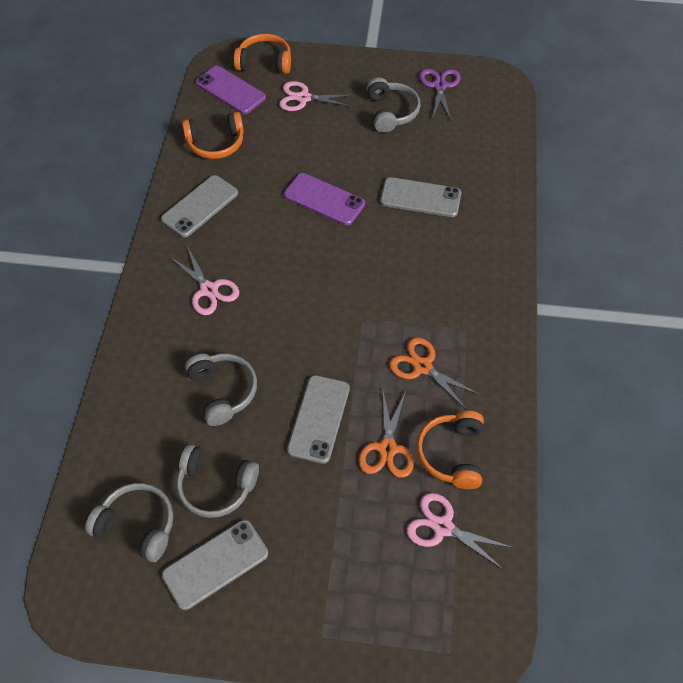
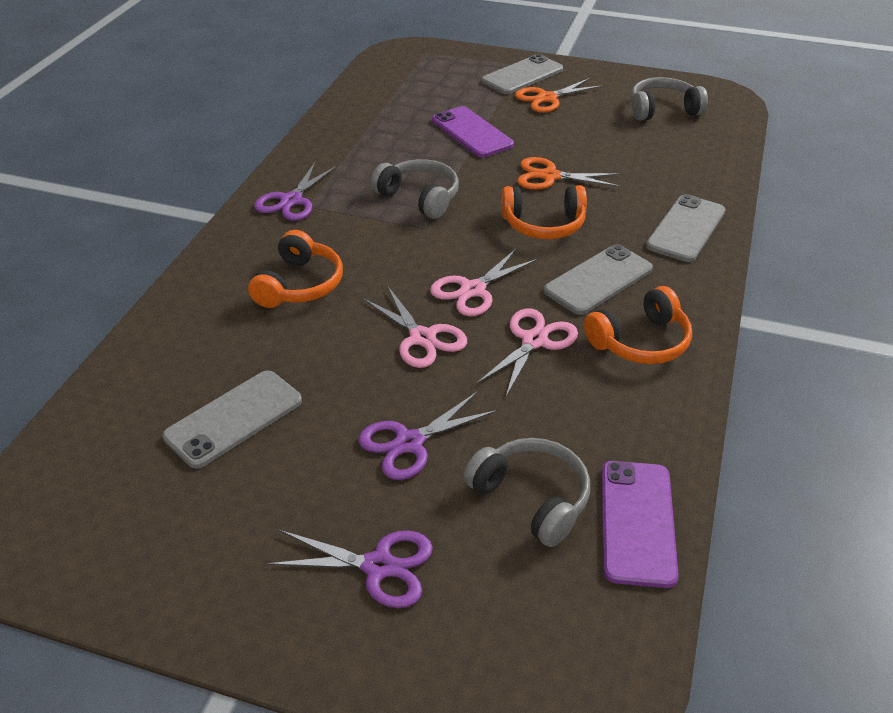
grey headphones: 4 -> 3
purple scissors: 1 -> 3

